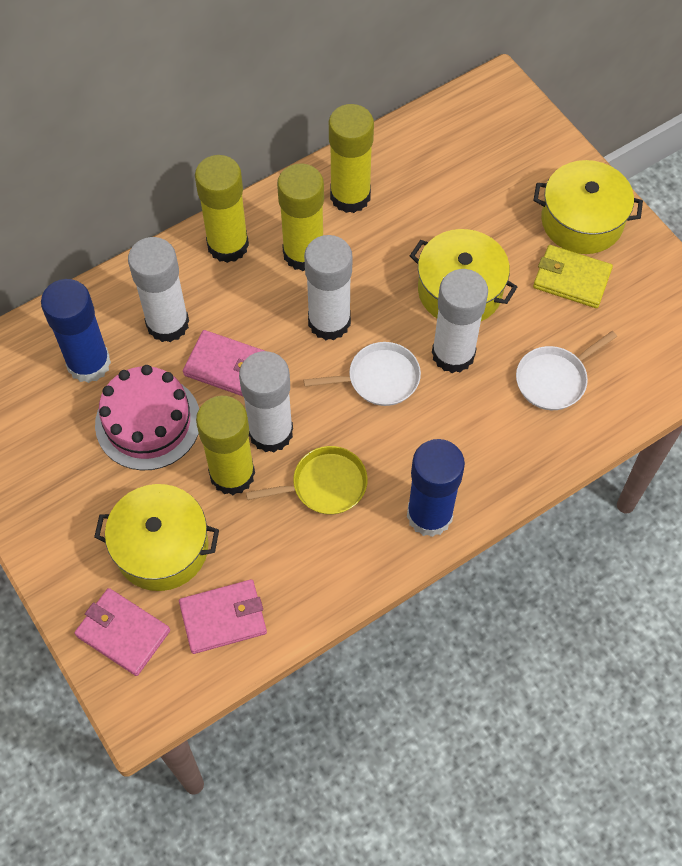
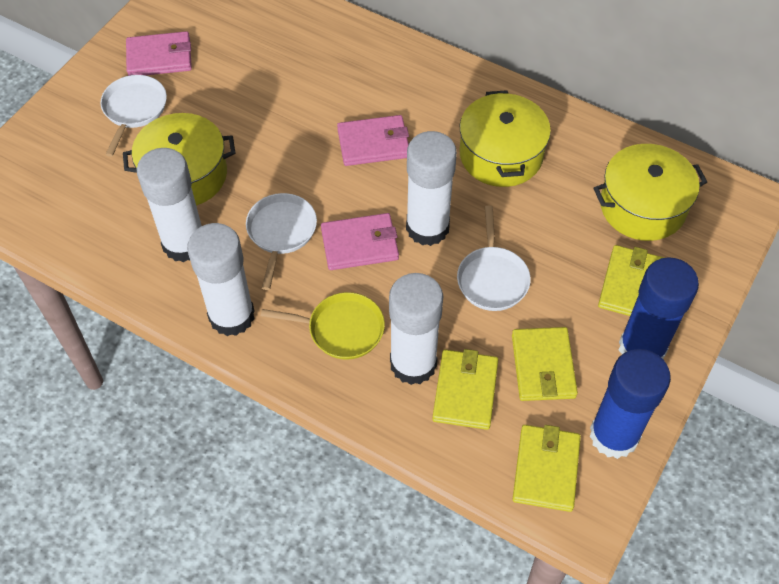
pink cake: 1 -> 0
white pan: 2 -> 3
yellow glue stick: 4 -> 0
yellow wallet: 1 -> 4

